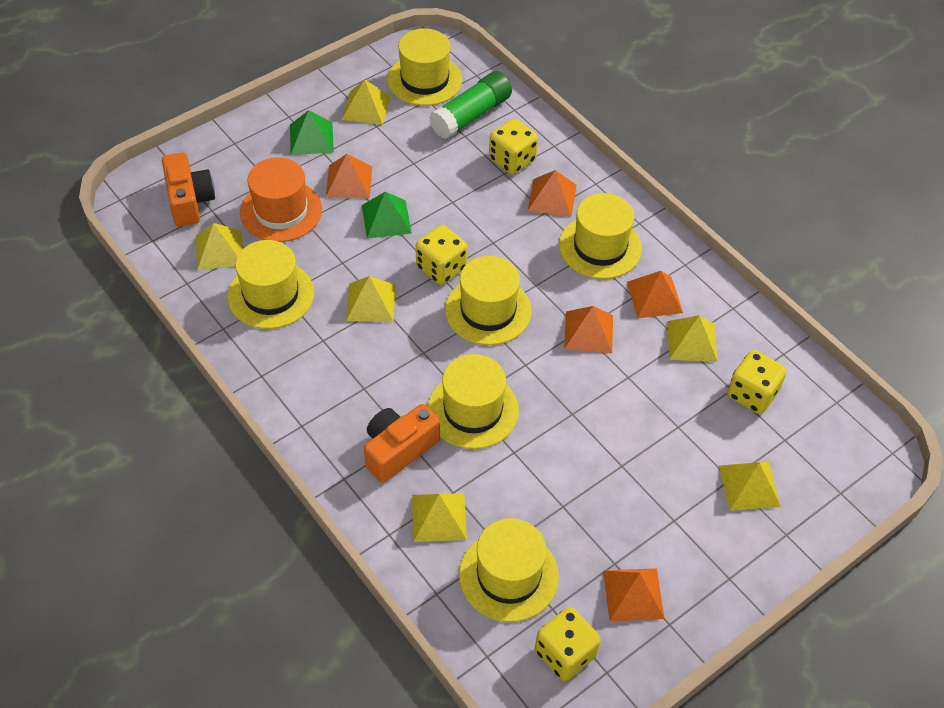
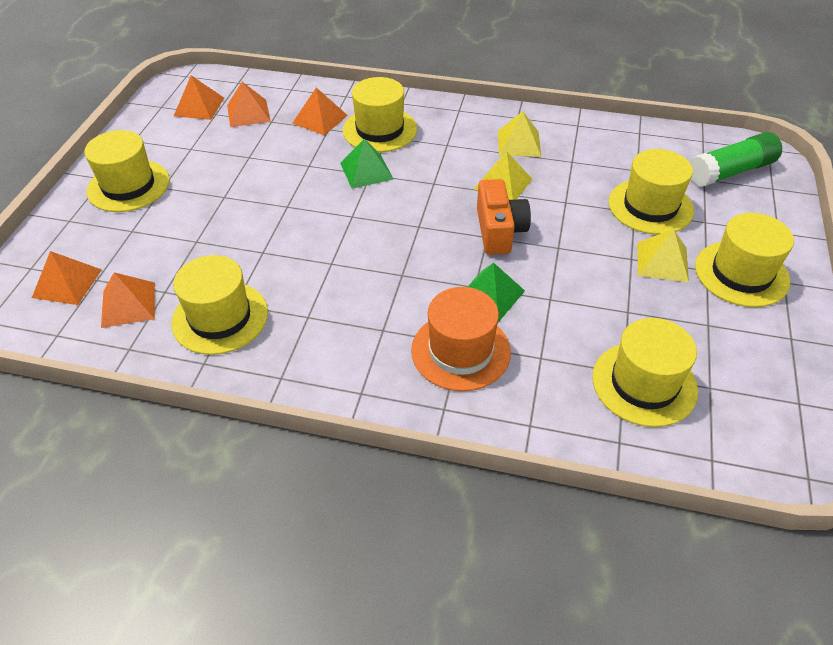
orange camera: 2 -> 1
yellow dice: 4 -> 0
yellow pyramid: 6 -> 3

